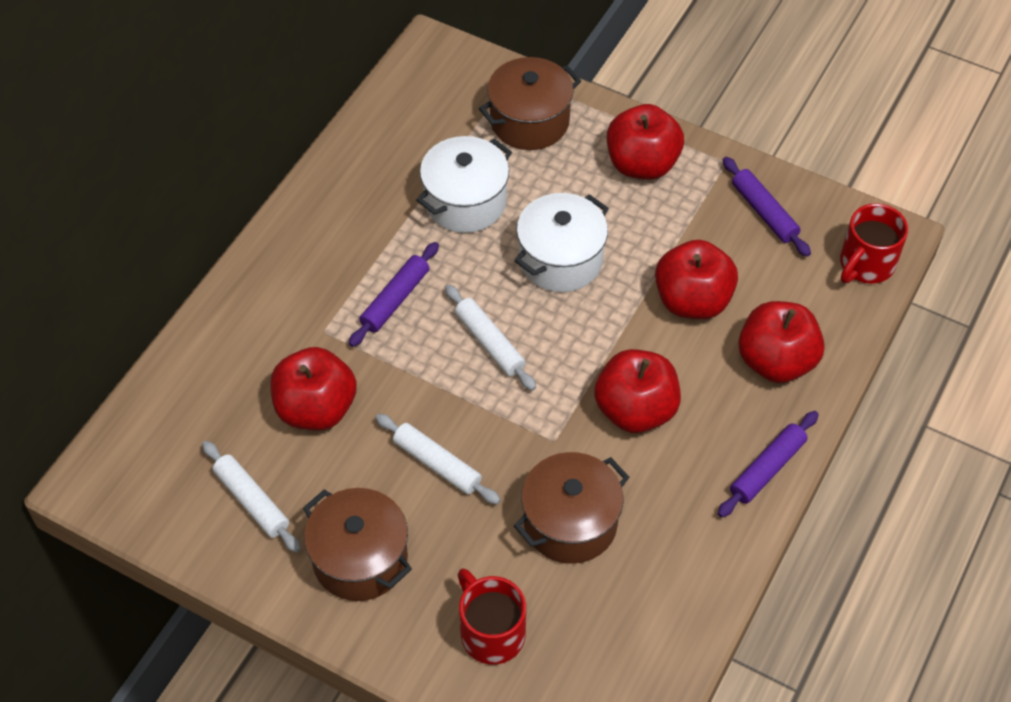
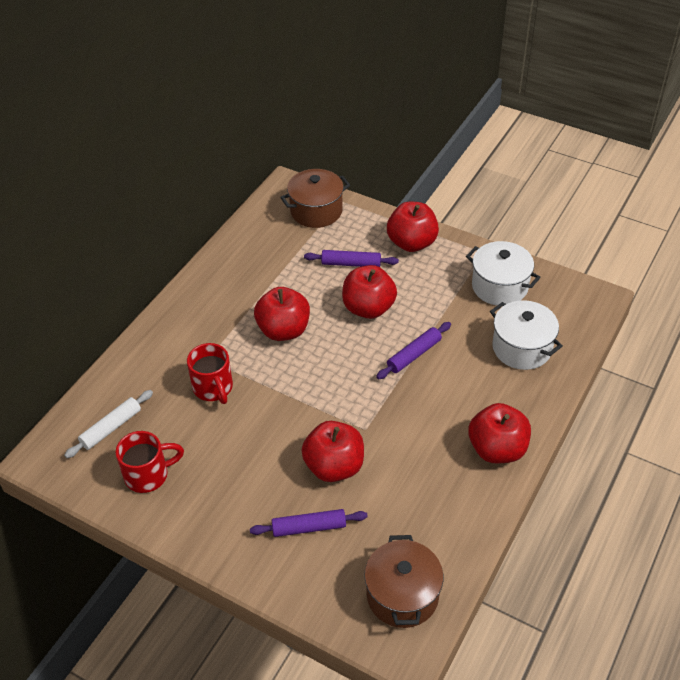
brown pot: 3 -> 2
white rolling pin: 3 -> 1

